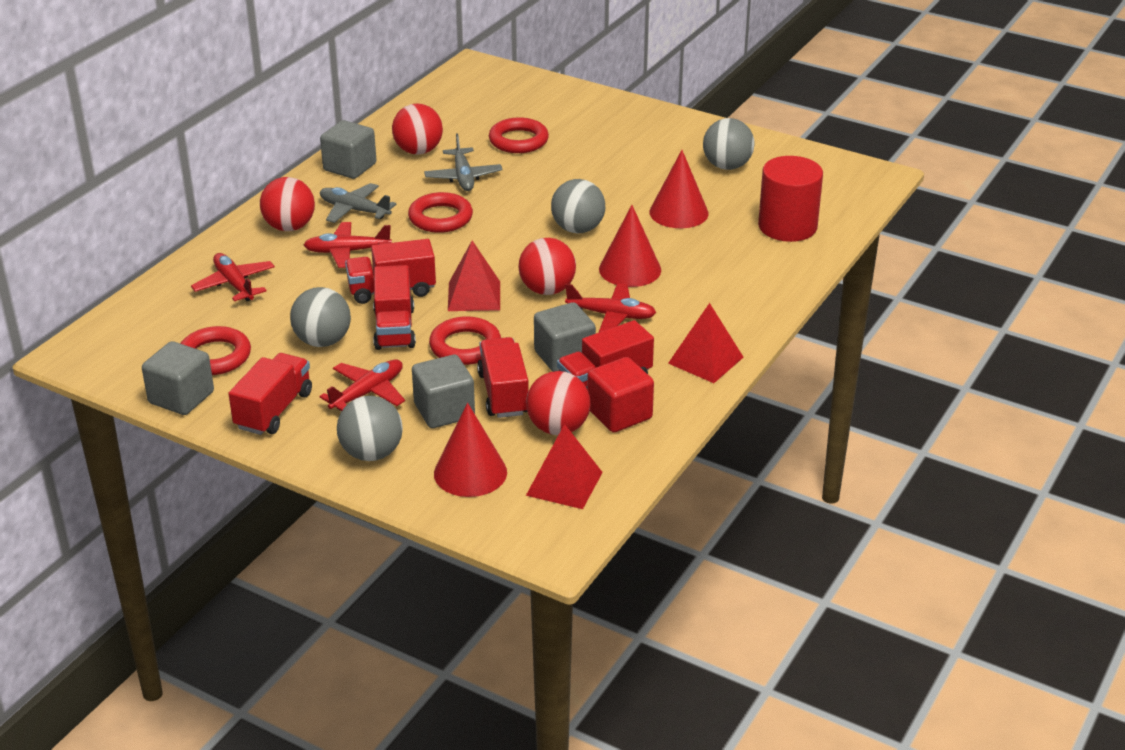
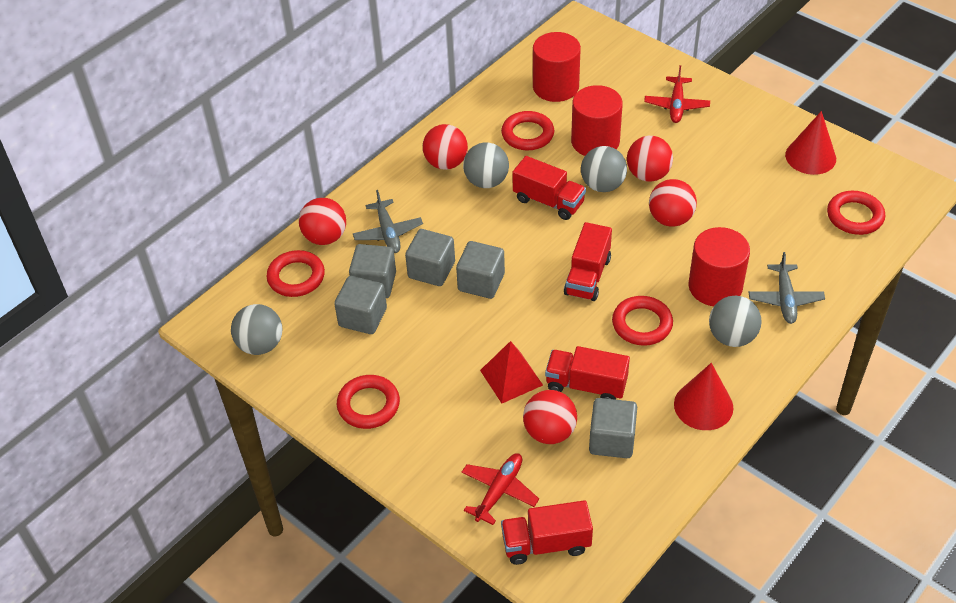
grey cube: 4 -> 5
red ball: 4 -> 5
red cone: 3 -> 2
red cube: 1 -> 0
red cylinder: 1 -> 3
red plane: 4 -> 2
red pyramid: 3 -> 1
red ring: 4 -> 5
red truck: 5 -> 4

